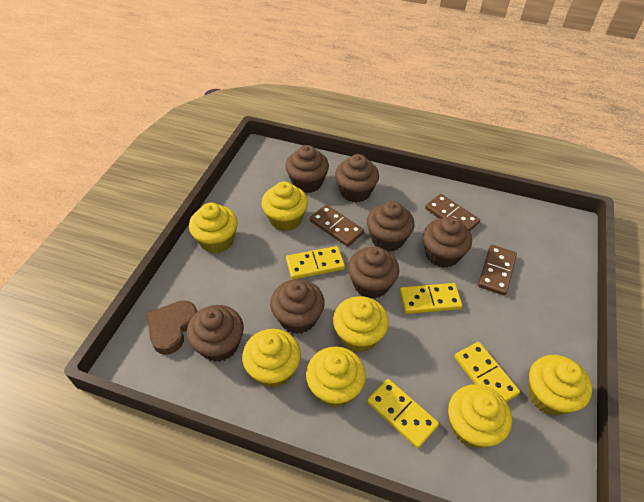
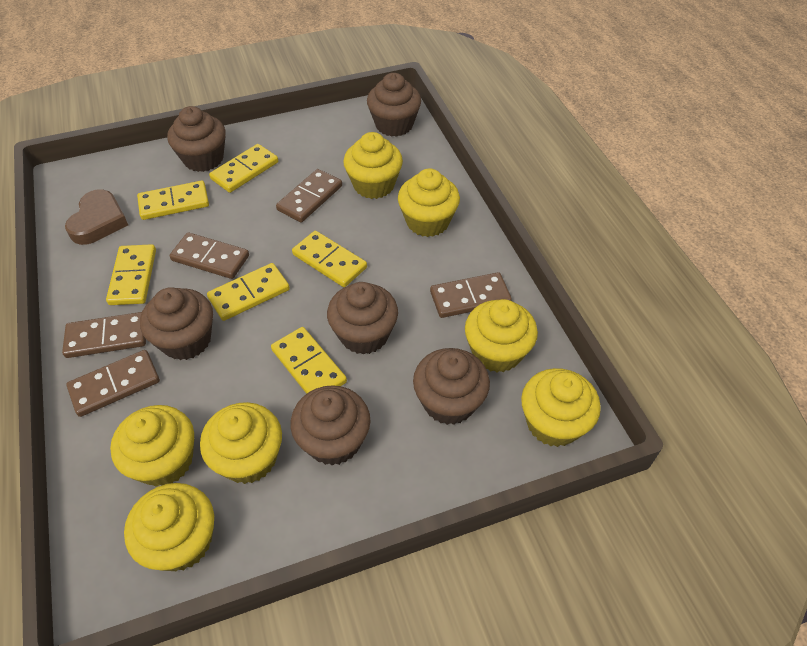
brown cupcake: 7 -> 6
brown domino: 3 -> 5
yellow domino: 4 -> 6

